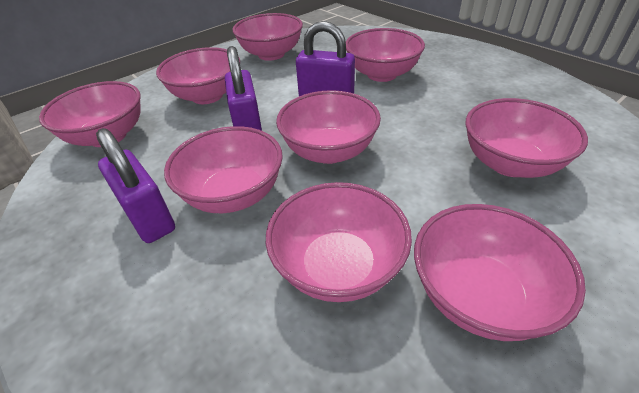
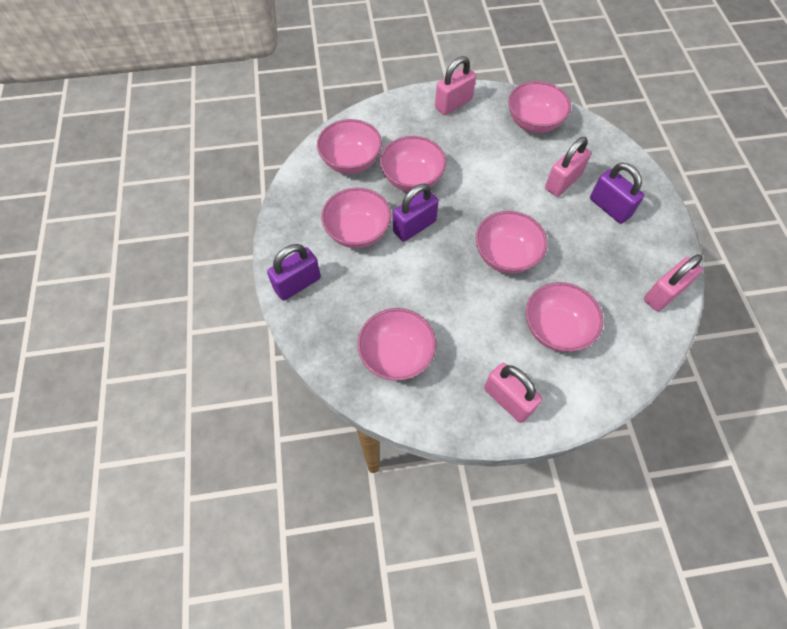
pink bowl: 9 -> 7
pink padlock: 0 -> 4

